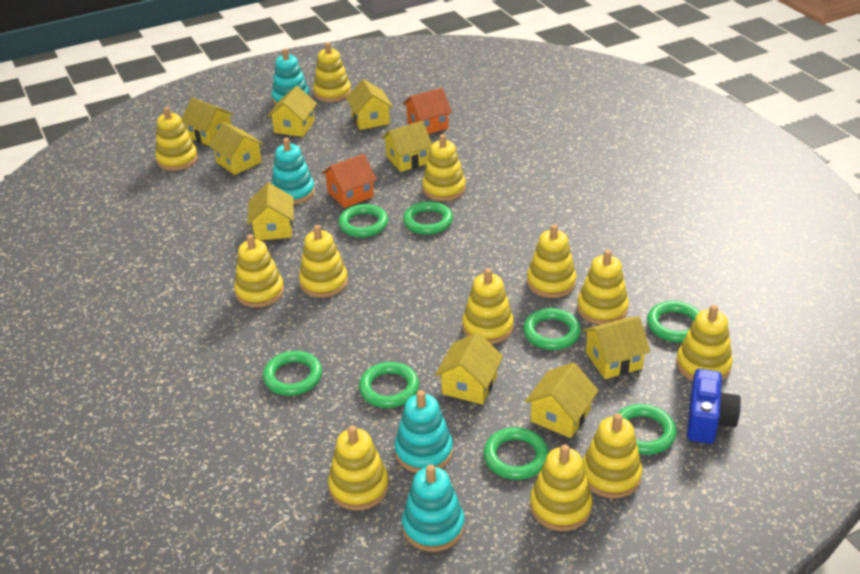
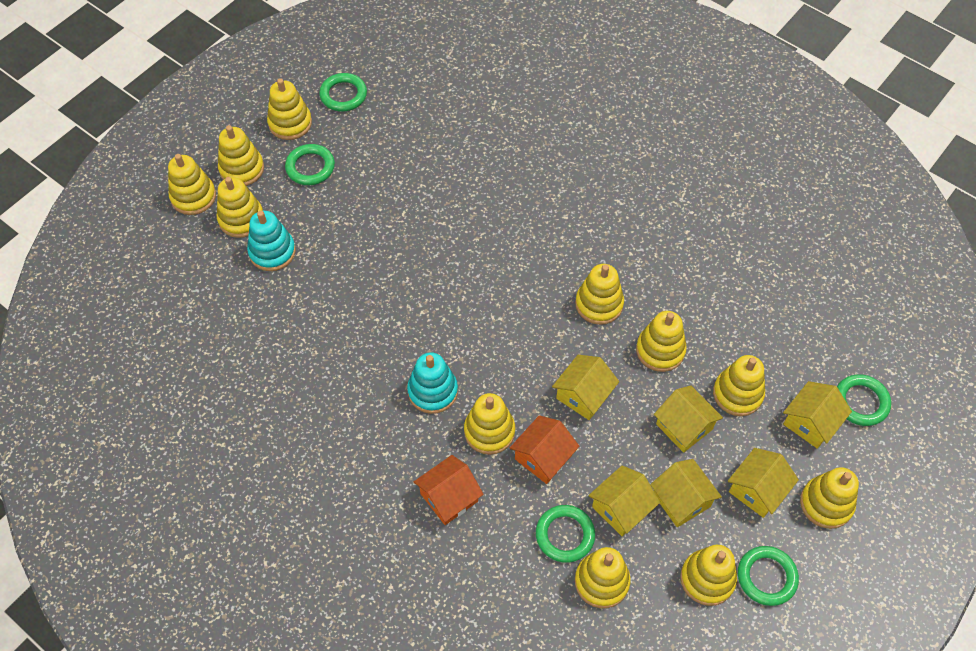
blue camera: 1 -> 0
green ring: 8 -> 5
turquoise stacking toy: 4 -> 2
yellow house: 9 -> 6
yellow stacking toy: 12 -> 11

